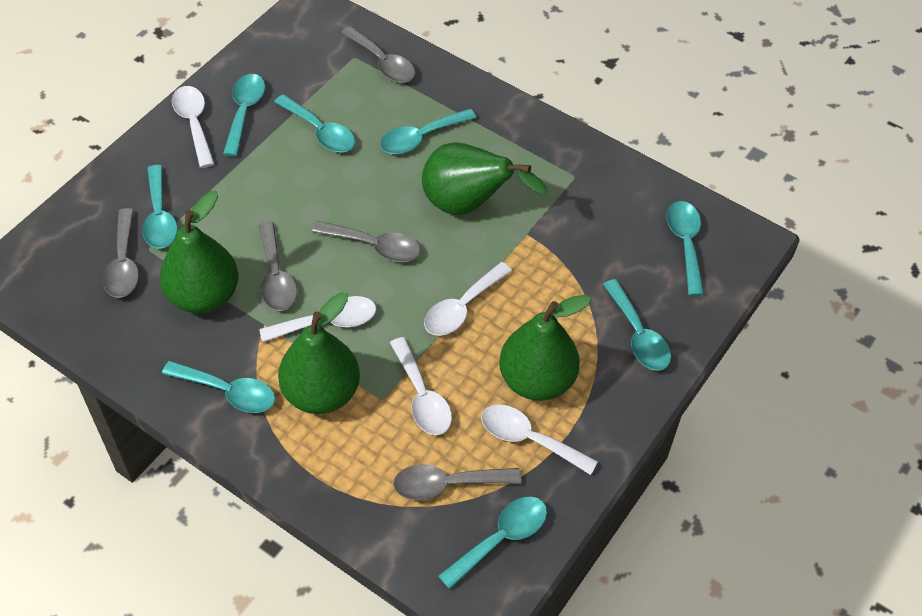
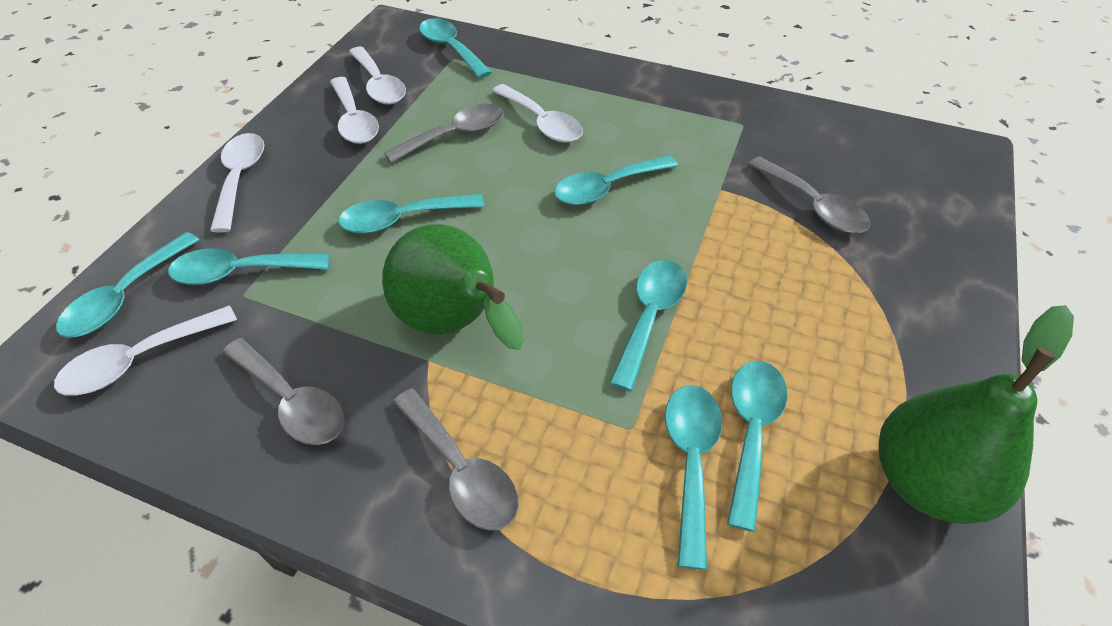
green pear: 4 -> 2
grey spoon: 5 -> 4

